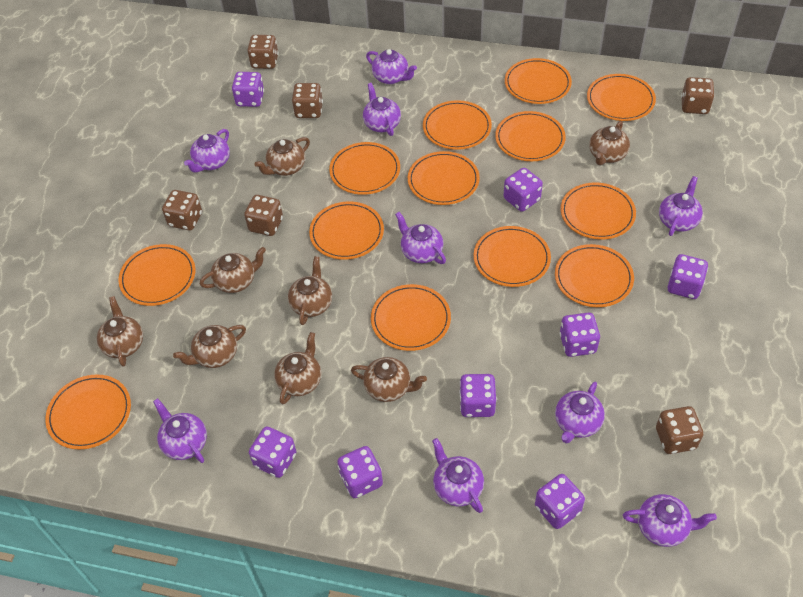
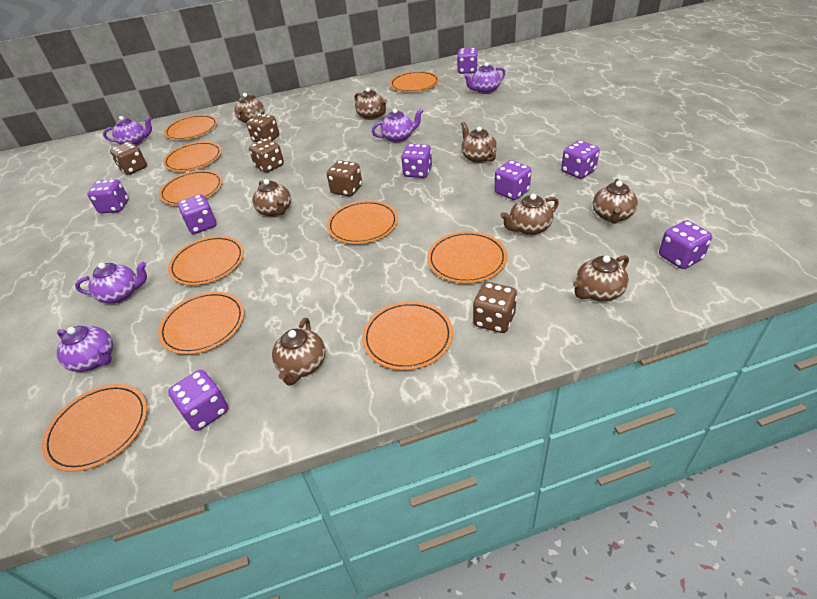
brown dice: 6 -> 5
orange plate: 13 -> 10
purple teapot: 9 -> 5

